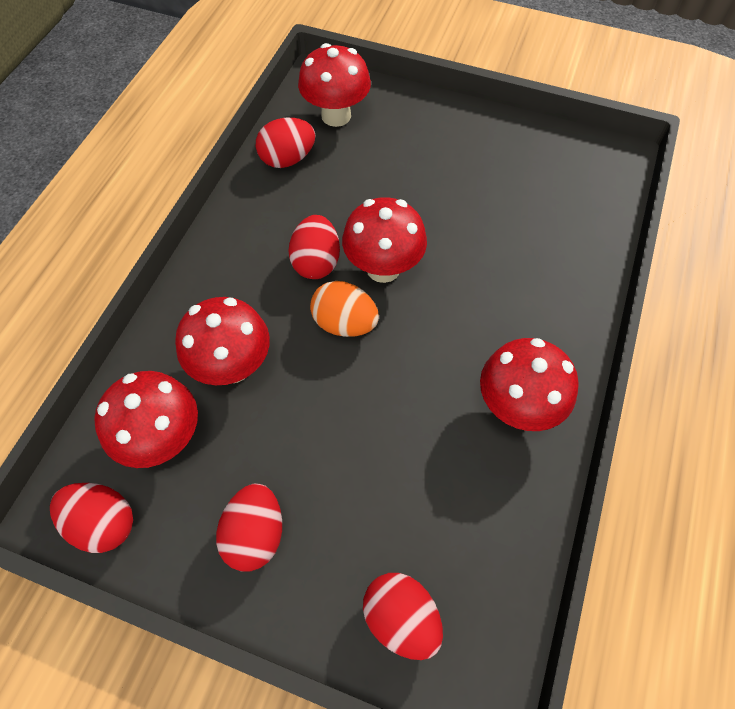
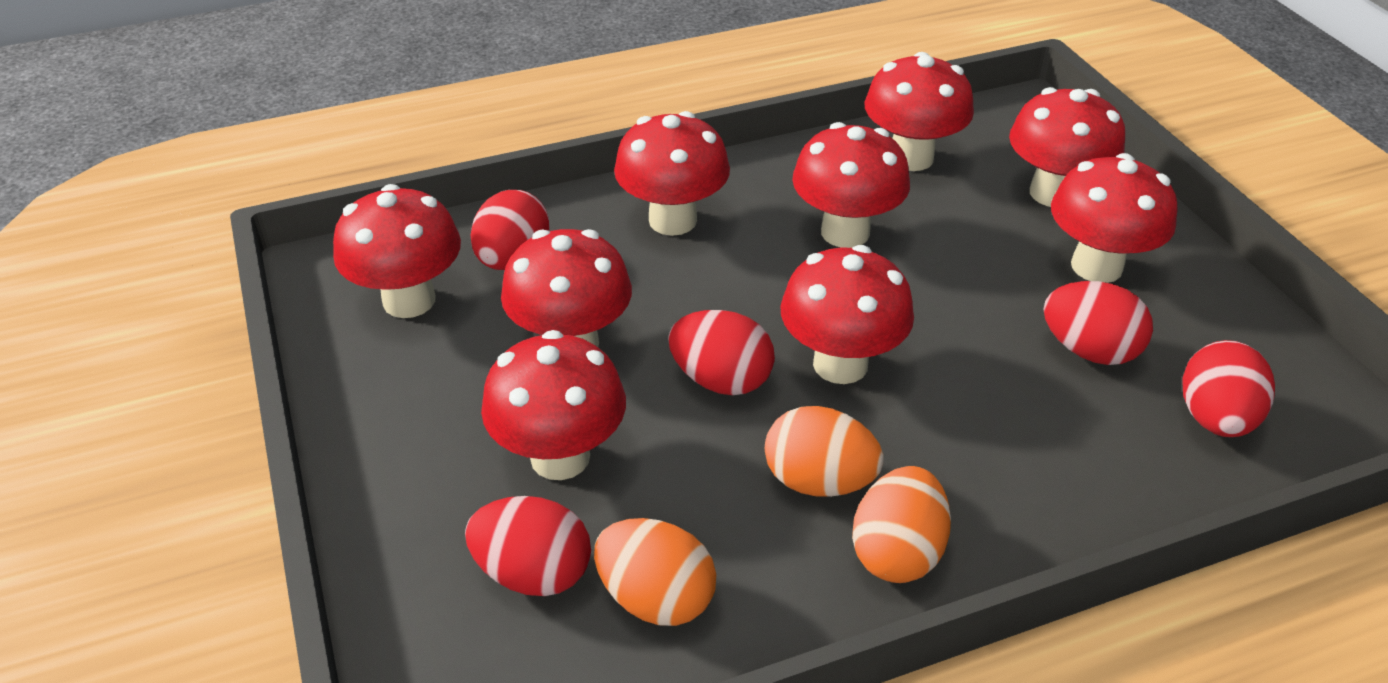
orange egg: 1 -> 3
red mushroom: 5 -> 9

